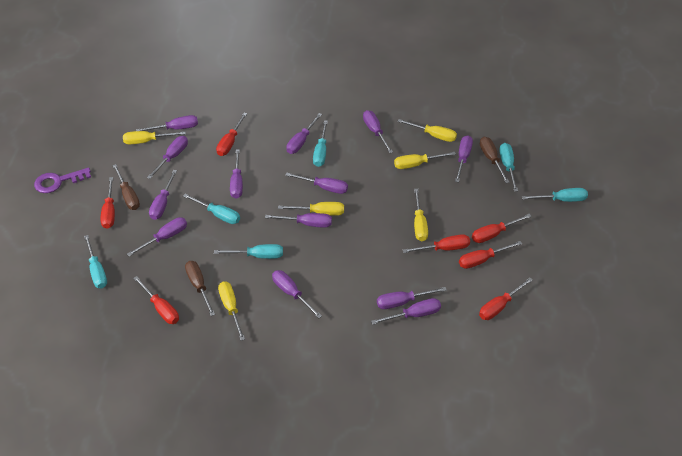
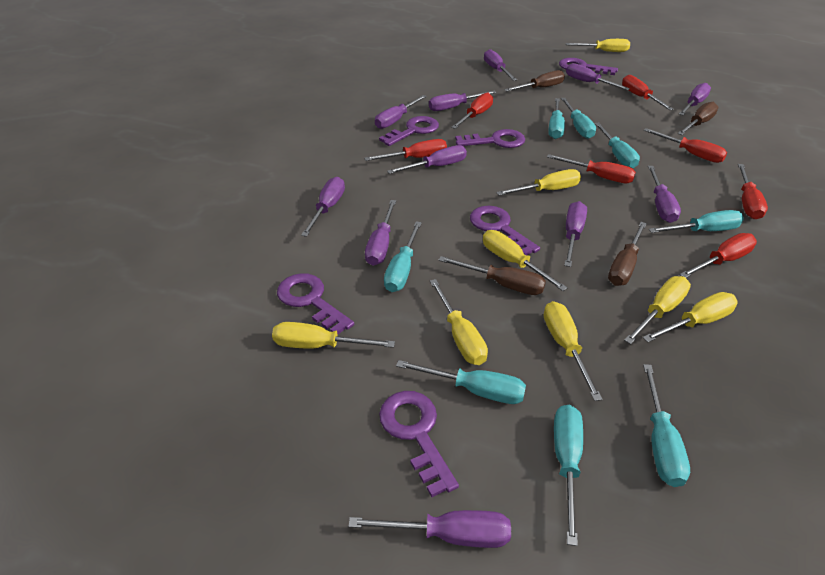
brown screwdriver: 3 -> 4
purple key: 1 -> 6
purple screwdriver: 13 -> 11
turquoise screwdriver: 6 -> 8
yellow screwdriver: 6 -> 8

